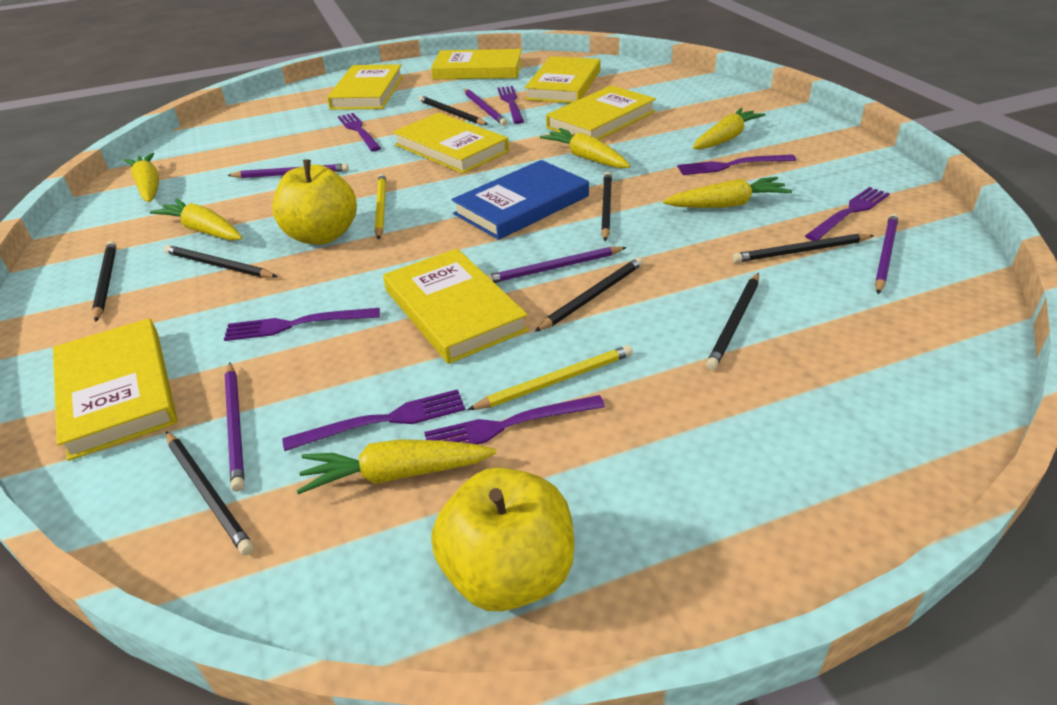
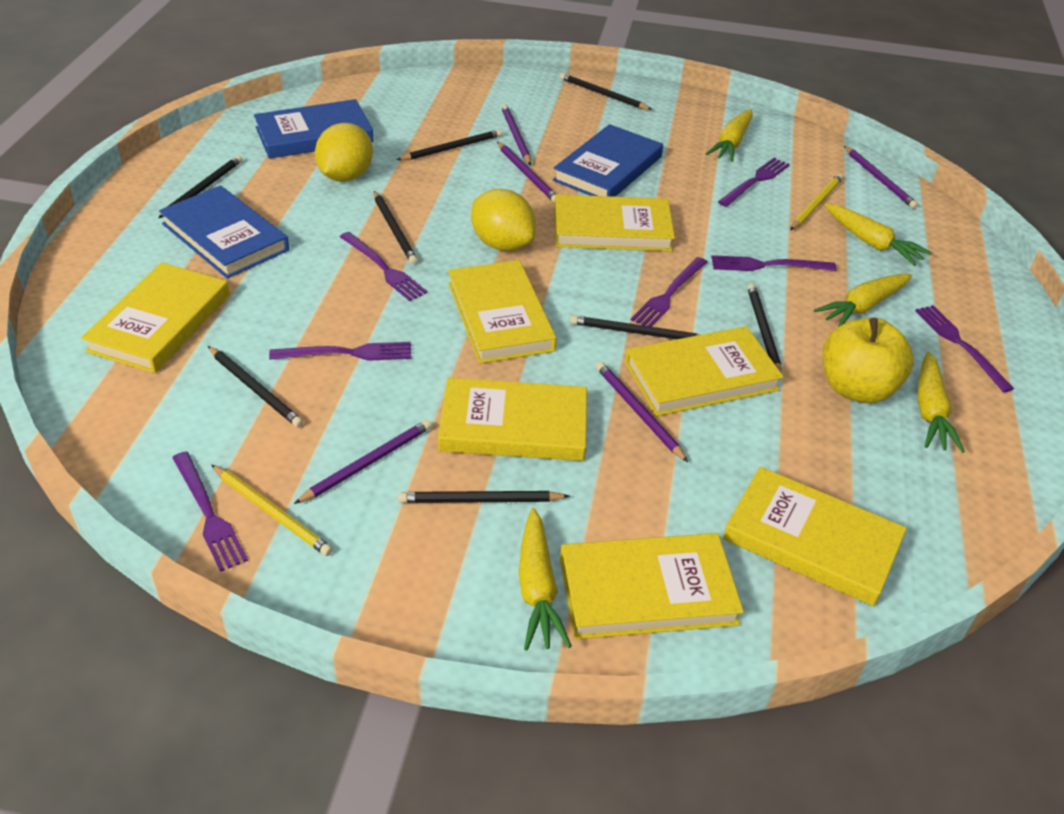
blue book: 1 -> 3
yellow apple: 2 -> 1
yellow carrot: 6 -> 5
yellow lemon: 0 -> 2

